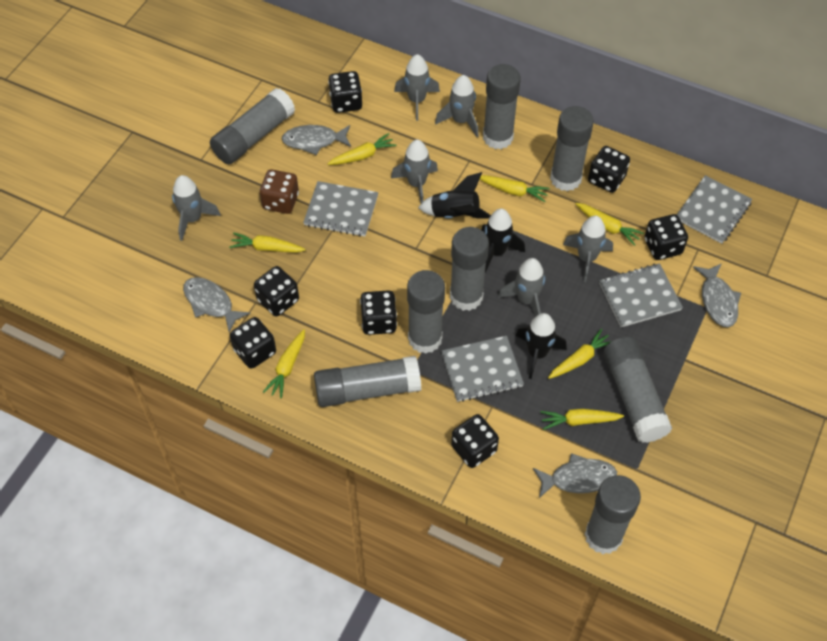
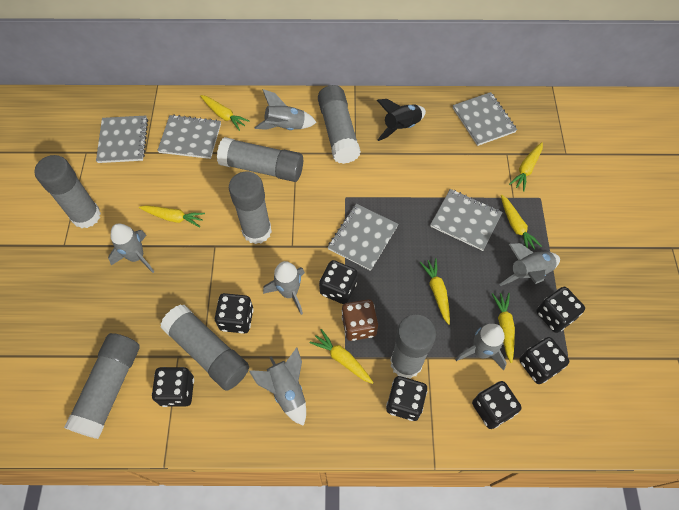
black rocket: 3 -> 1
grey fish: 4 -> 0
grey glue stick: 8 -> 7
grey notebook: 4 -> 5

